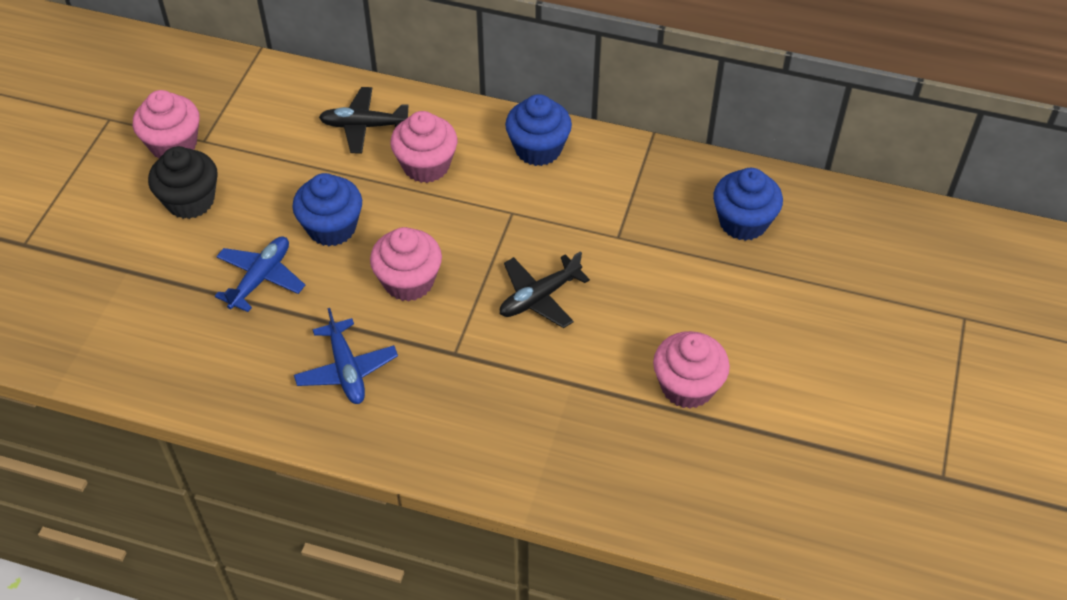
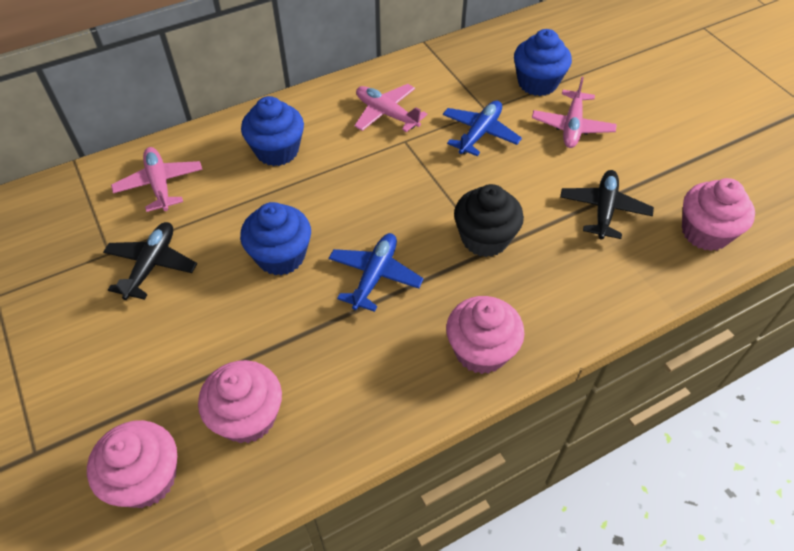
pink plane: 0 -> 3

